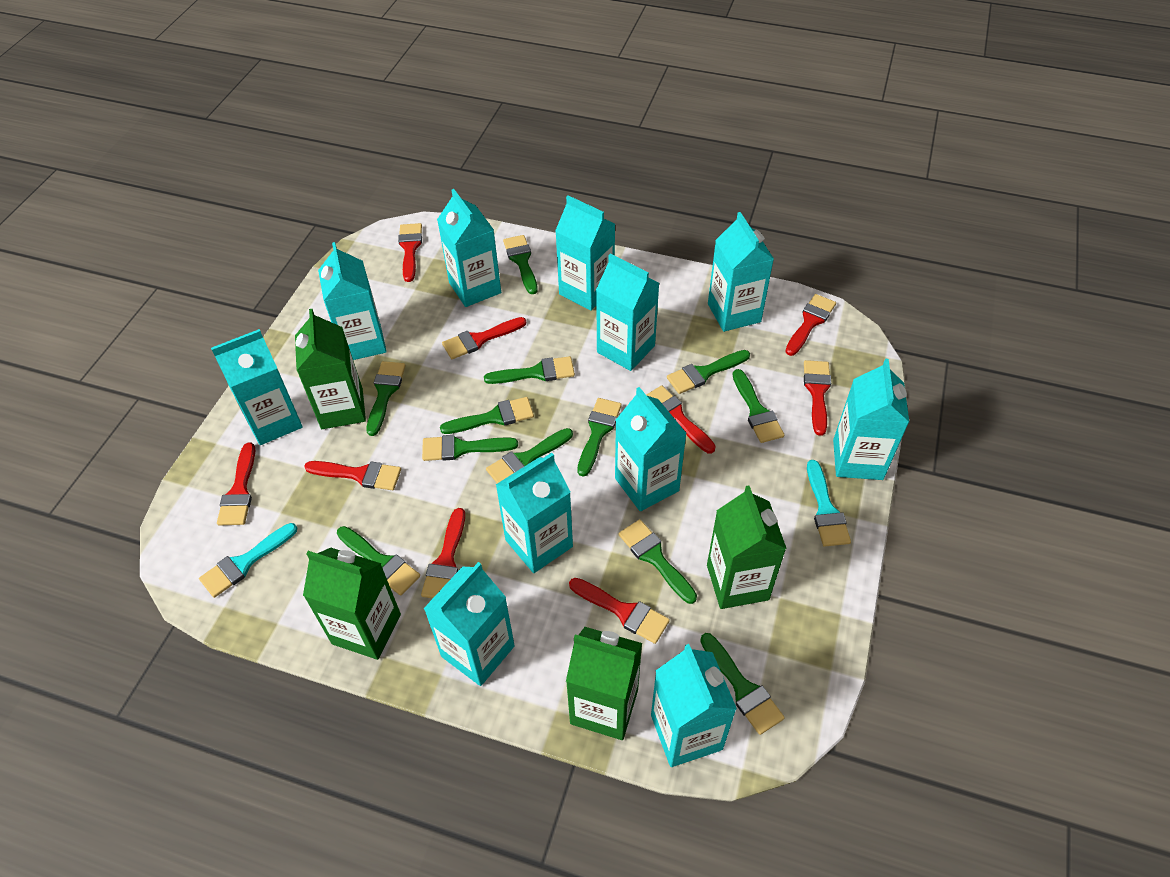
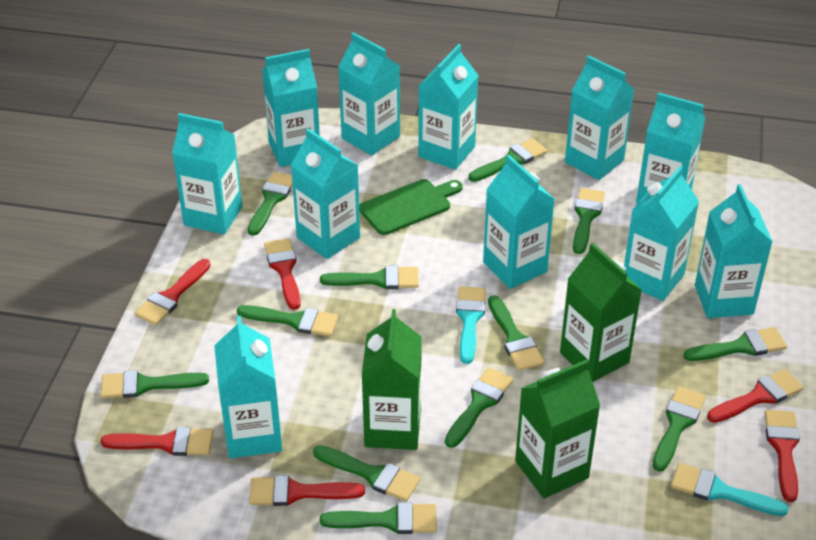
green carton: 4 -> 3
green cutting board: 0 -> 1
red brush: 9 -> 6

